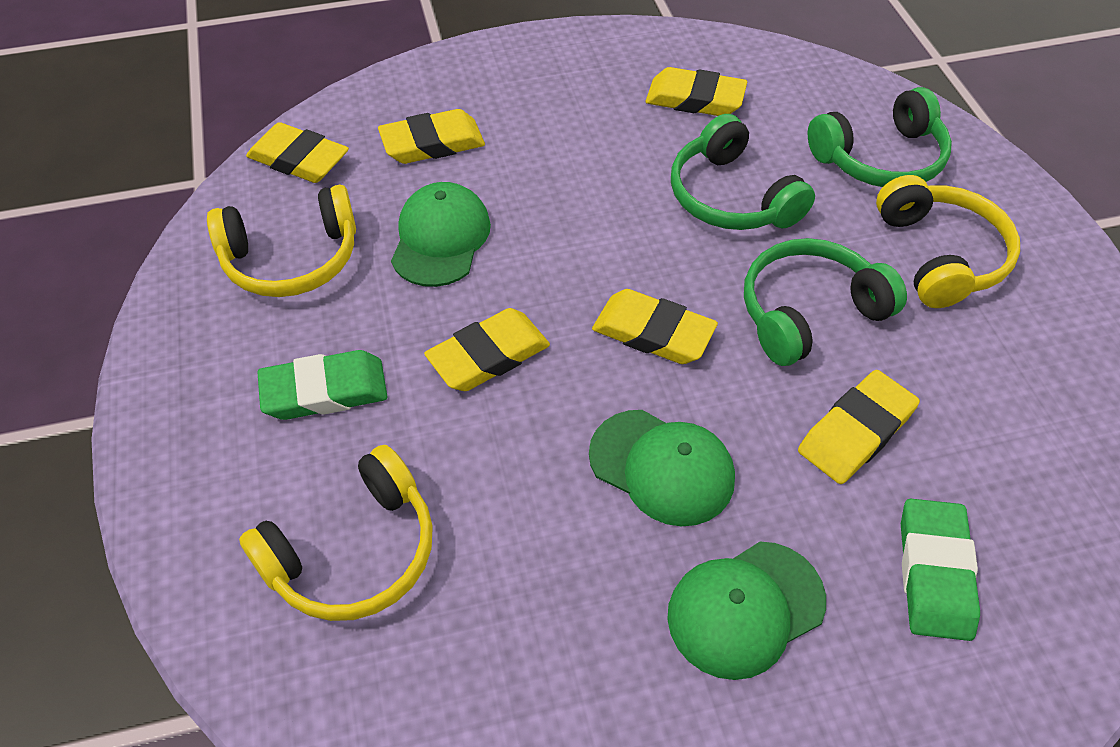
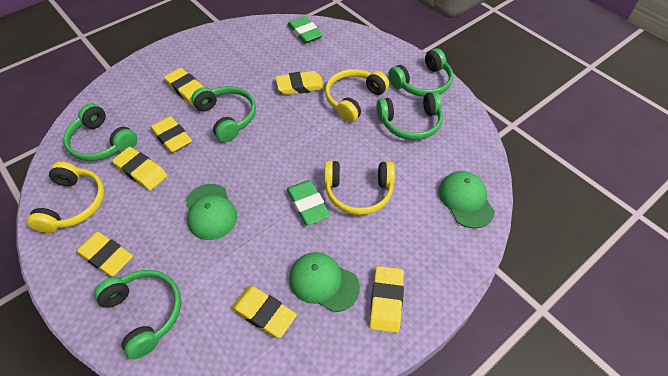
green headphones: 3 -> 5
yellow eraser: 6 -> 7

